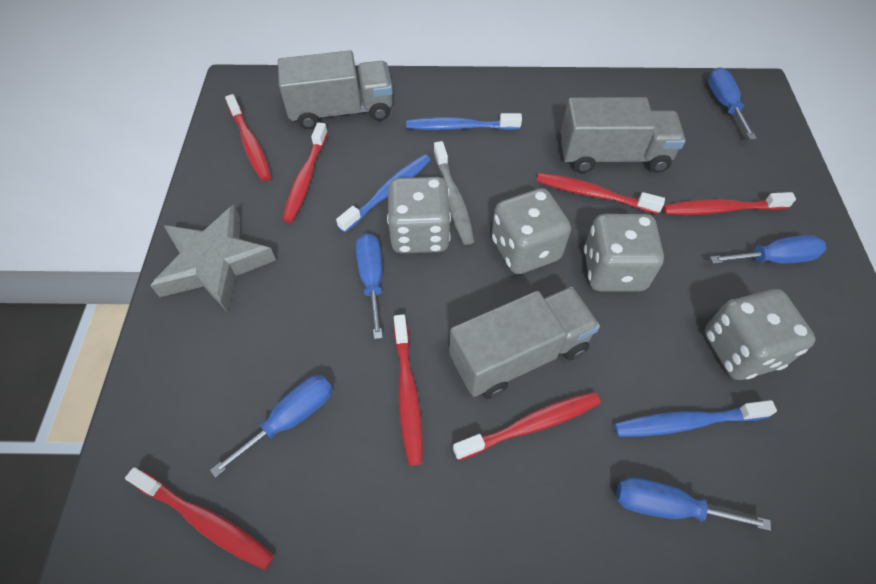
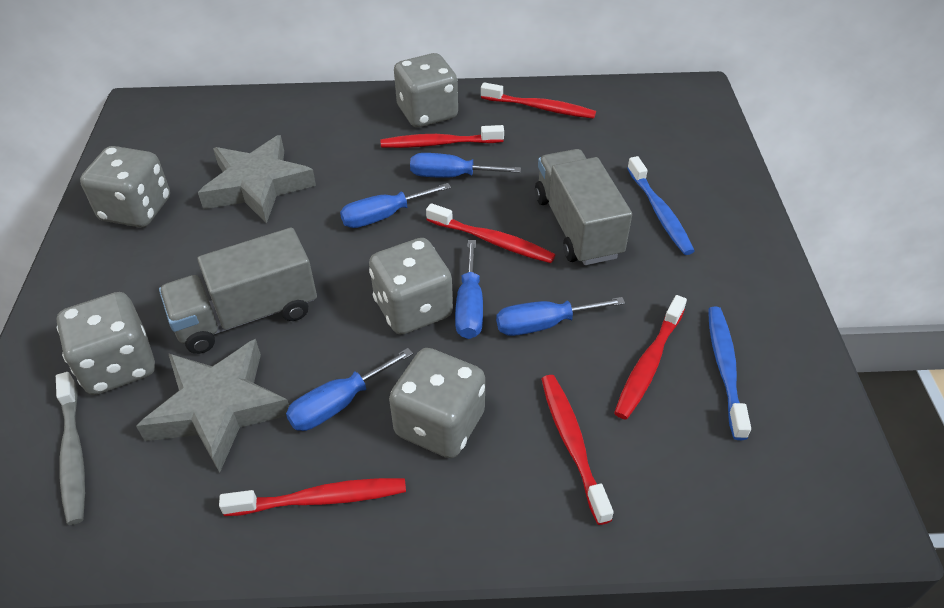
blue toothbrush: 3 -> 2
grey dice: 4 -> 5
grey star: 1 -> 2
grey truck: 3 -> 2
red toothbrush: 7 -> 6

